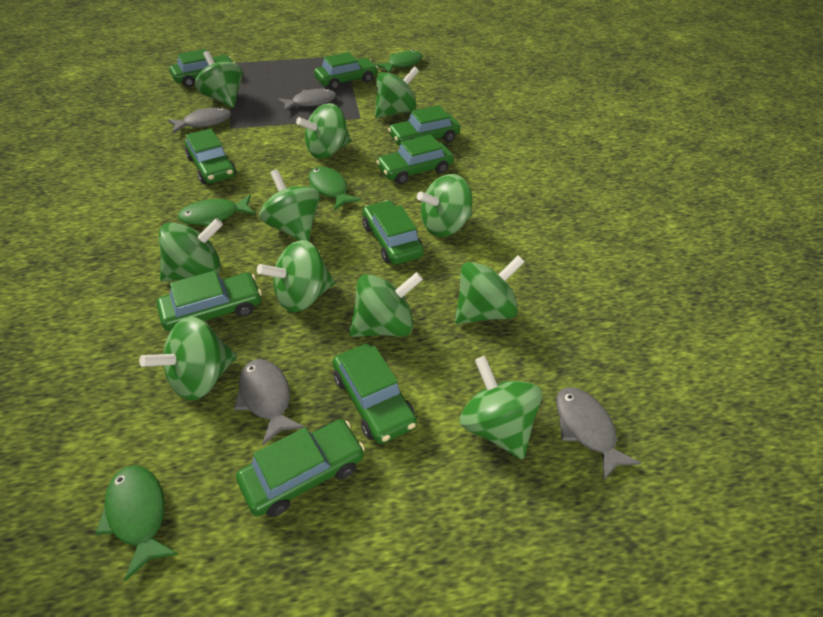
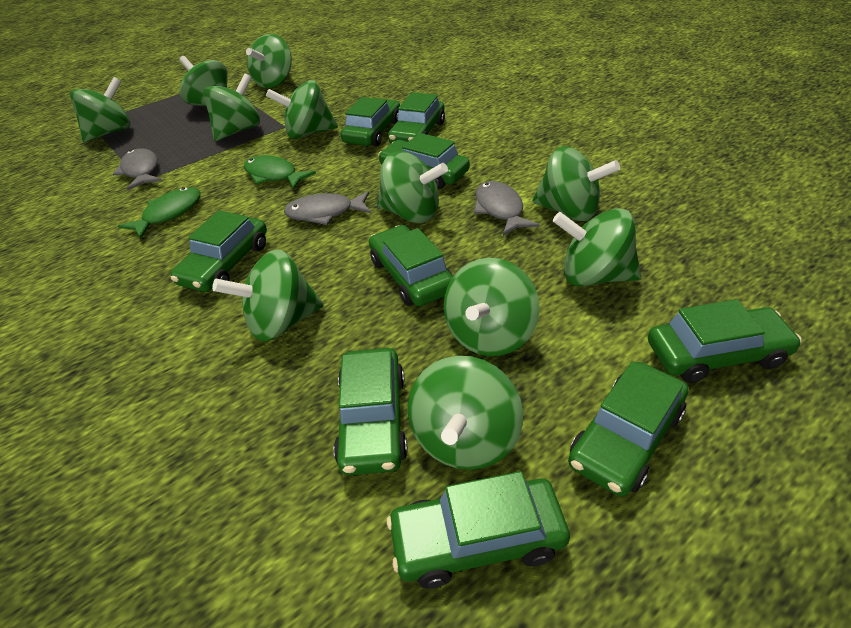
green fish: 4 -> 2
grey fish: 4 -> 3

